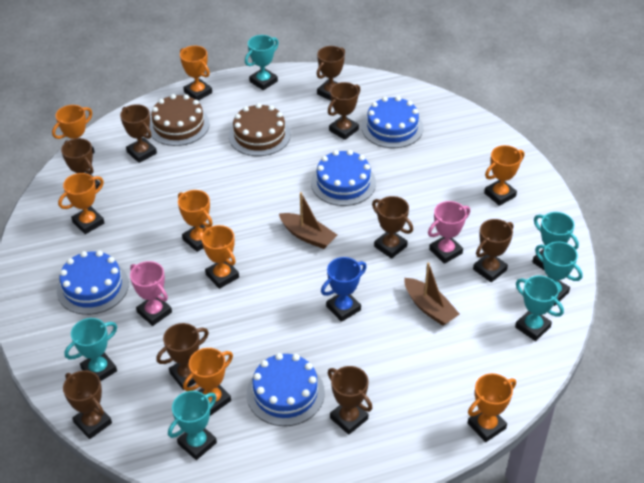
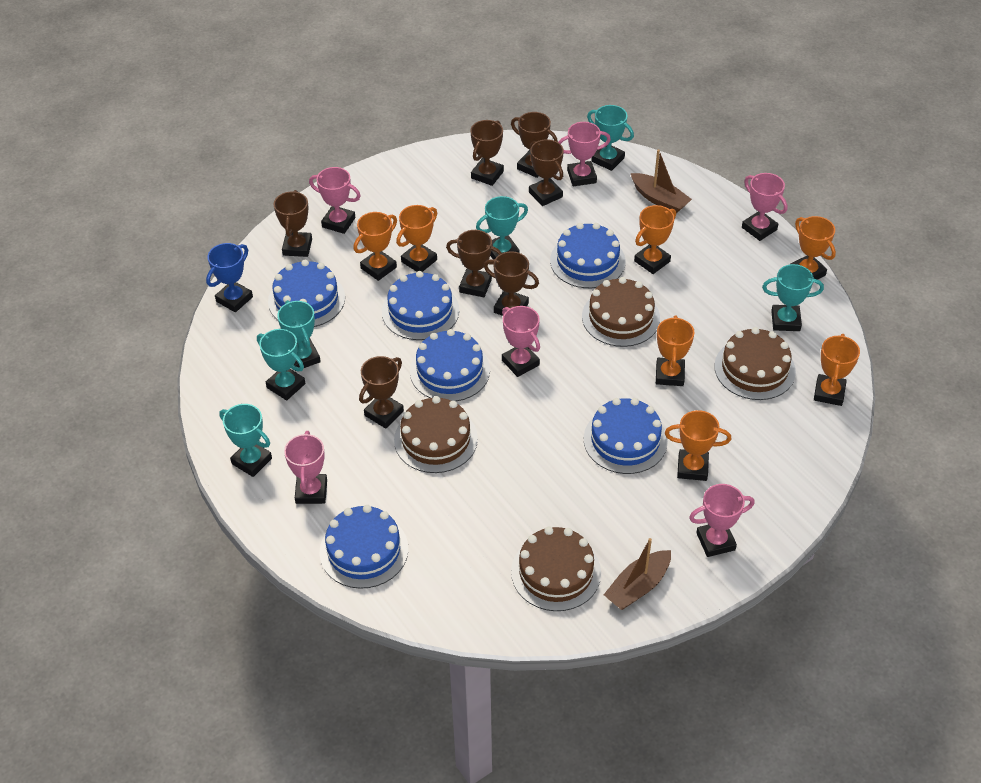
blue cake: 4 -> 6
brown cake: 2 -> 4
brown trophy: 9 -> 7
orange trophy: 8 -> 7
pink trophy: 2 -> 6

